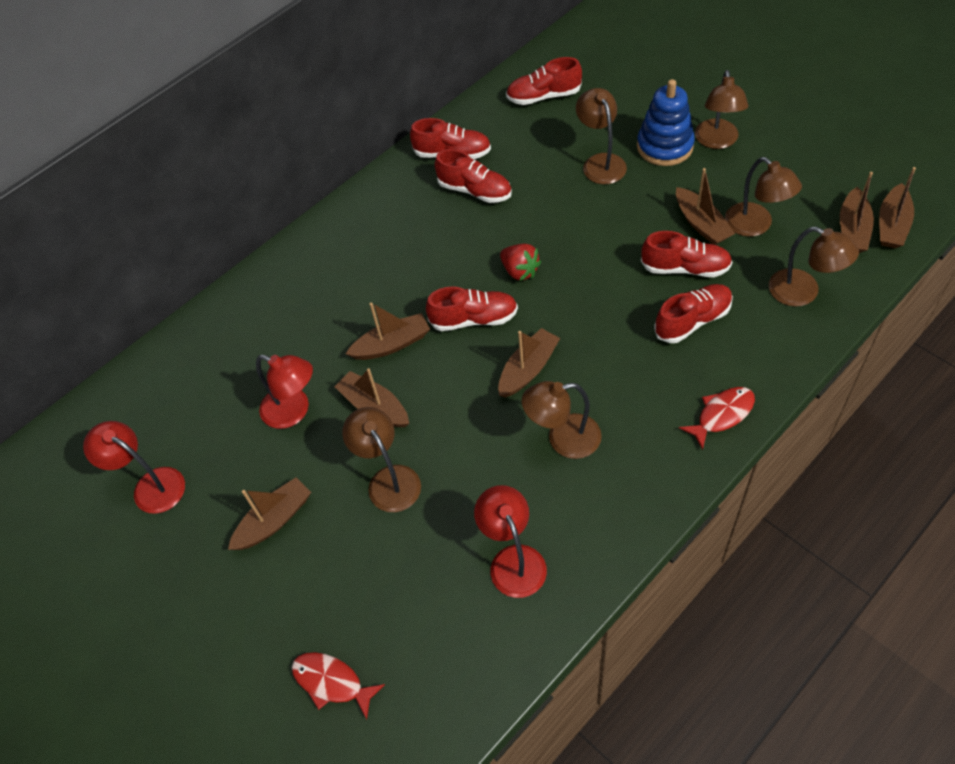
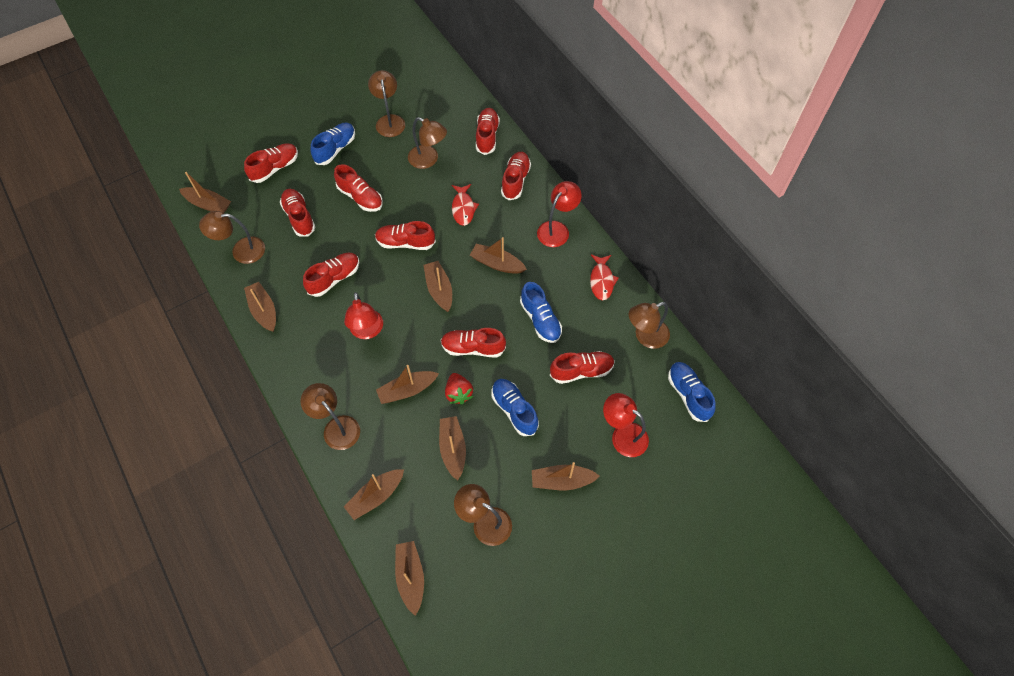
blue shoe: 0 -> 4
blue stacking toy: 1 -> 0
brown boat: 7 -> 9
red shoe: 6 -> 9

